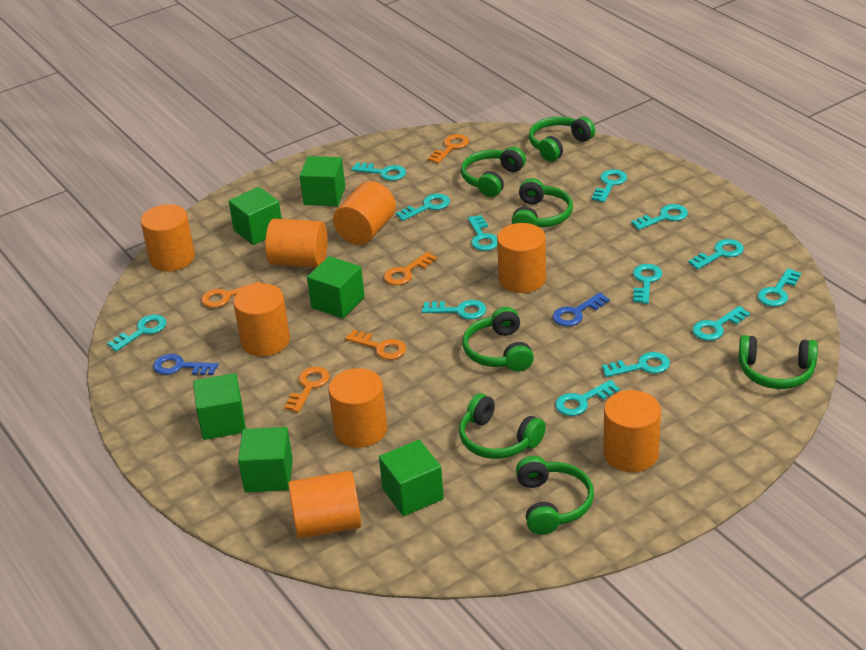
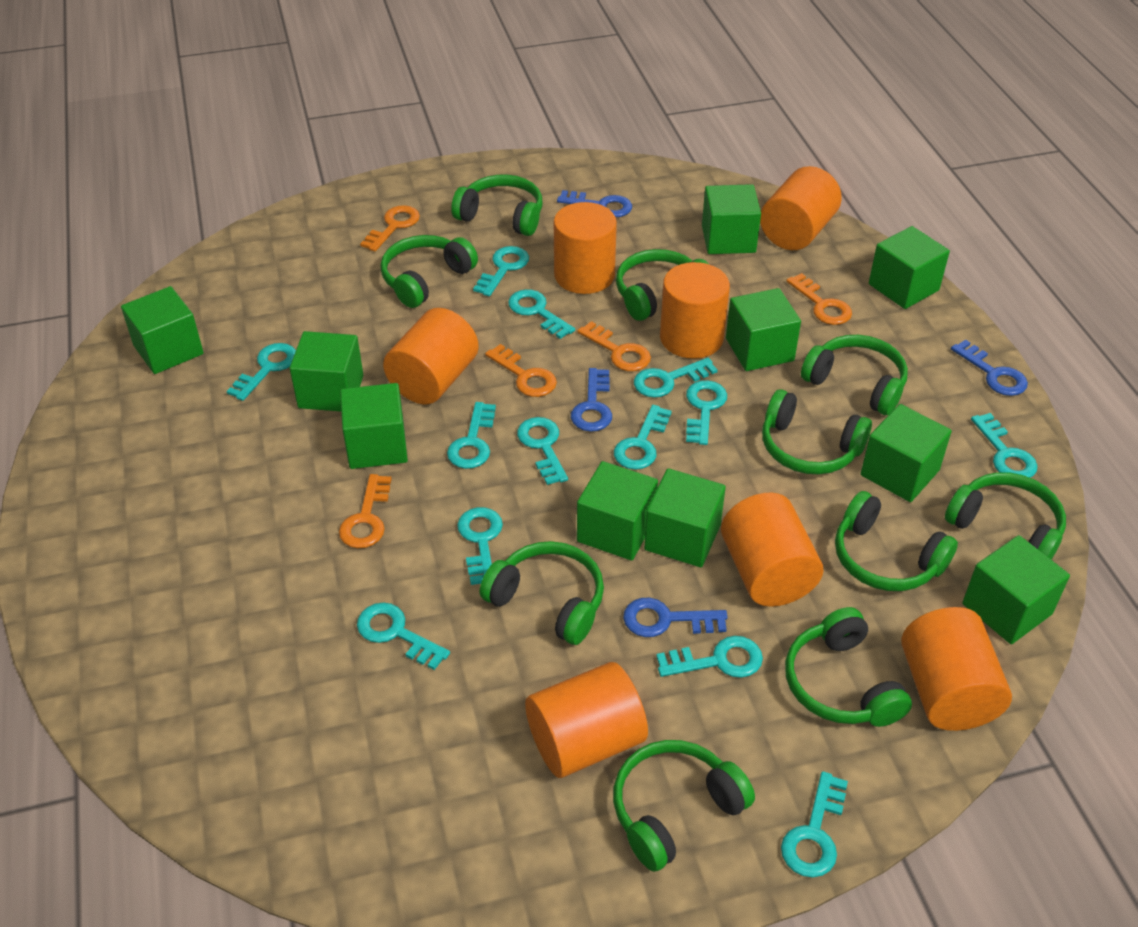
blue key: 2 -> 4
green cube: 6 -> 10
green headphones: 7 -> 10
orange cylinder: 8 -> 7

